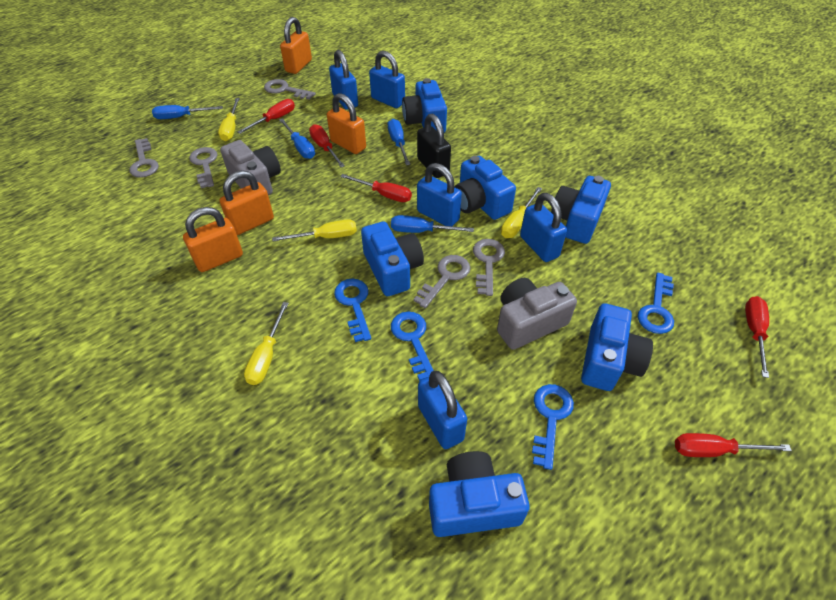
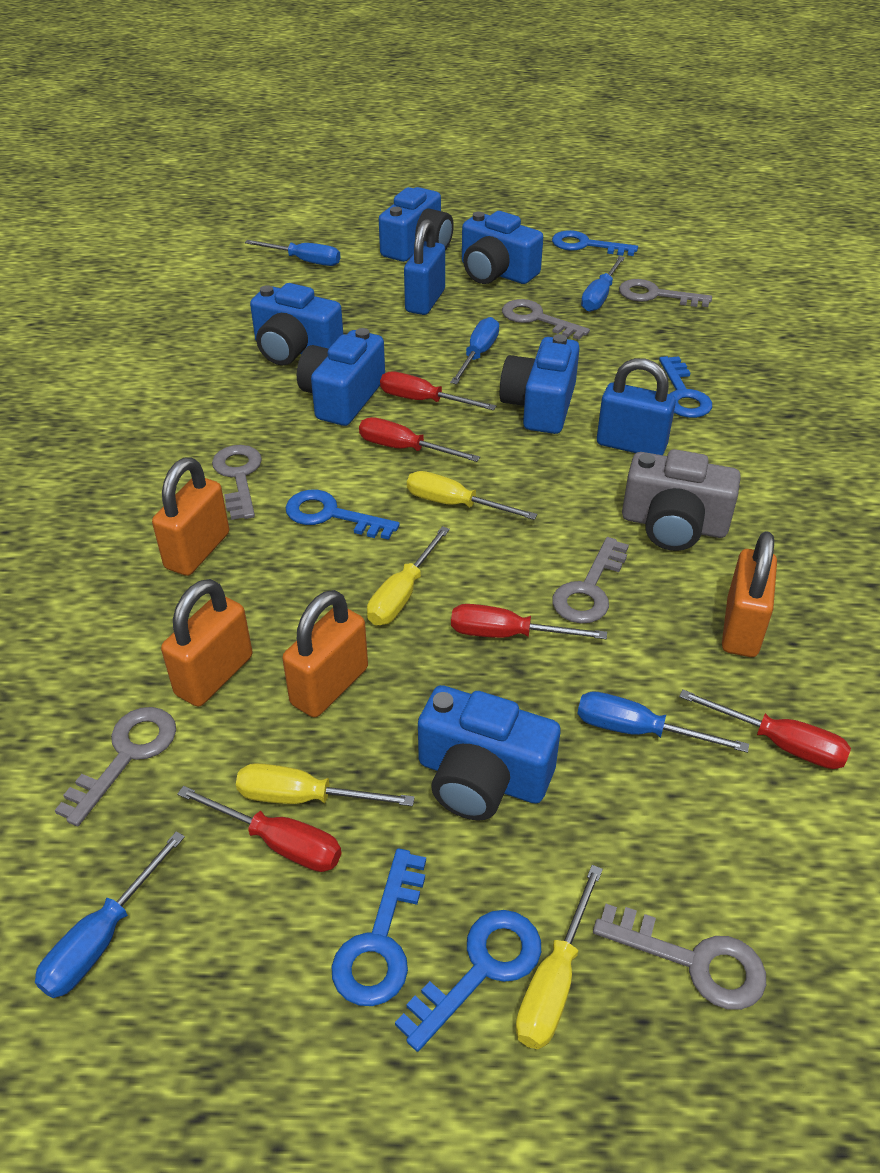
black padlock: 1 -> 0
blue key: 4 -> 5
blue padlock: 5 -> 2
blue screwdriver: 4 -> 5
grey camera: 2 -> 1
grey key: 5 -> 6

